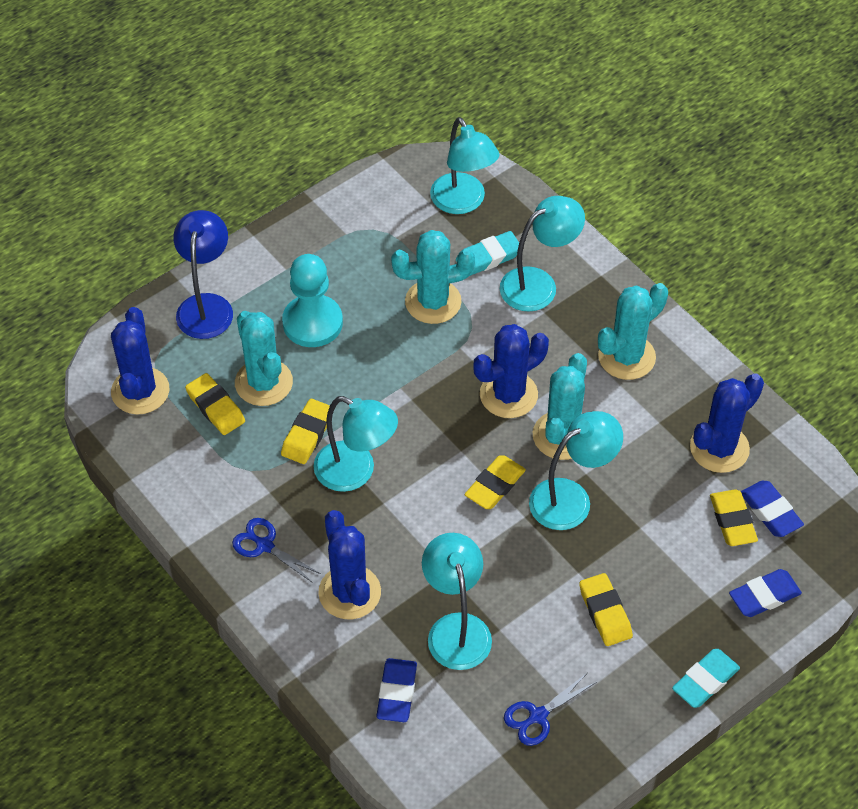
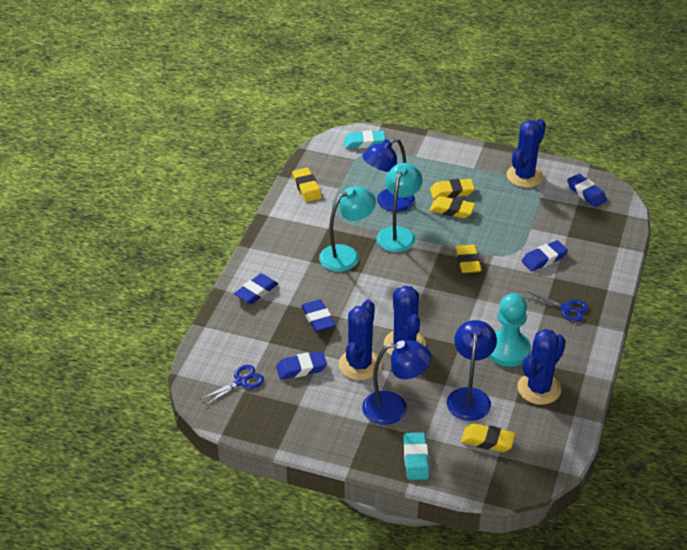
blue eraser: 3 -> 5
blue lamp: 1 -> 3
turquoise cactus: 4 -> 0
turquoise lamp: 5 -> 2

